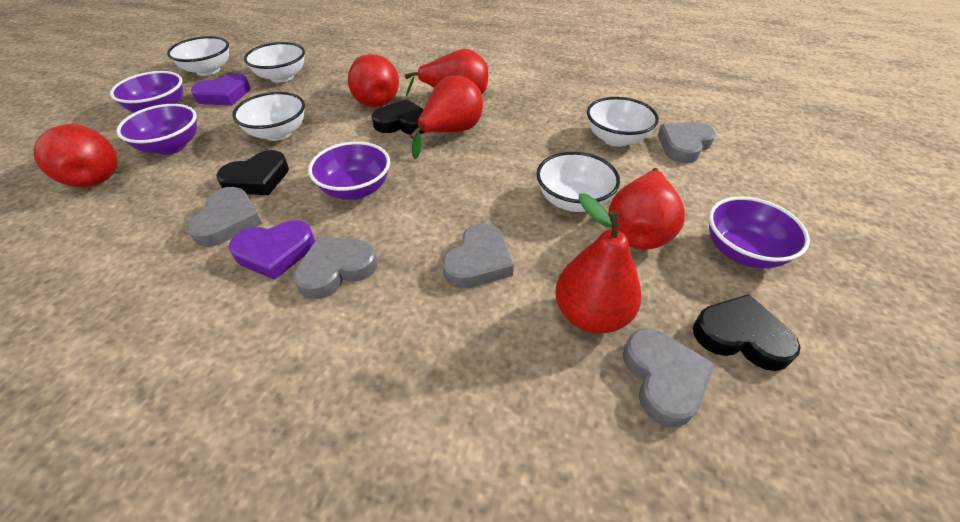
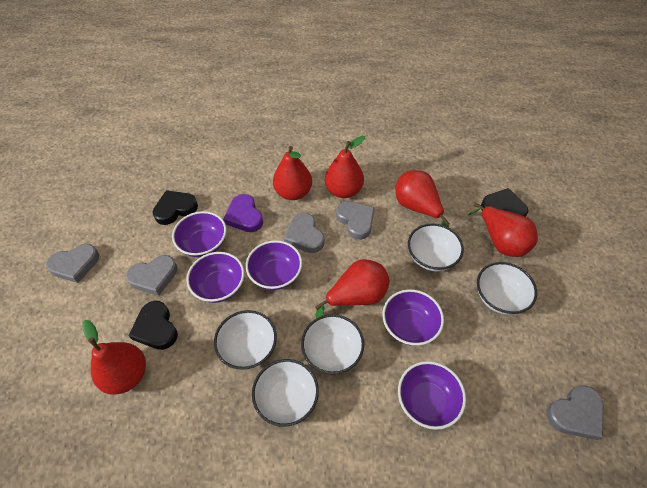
purple bowl: 4 -> 5
purple heart: 2 -> 1

